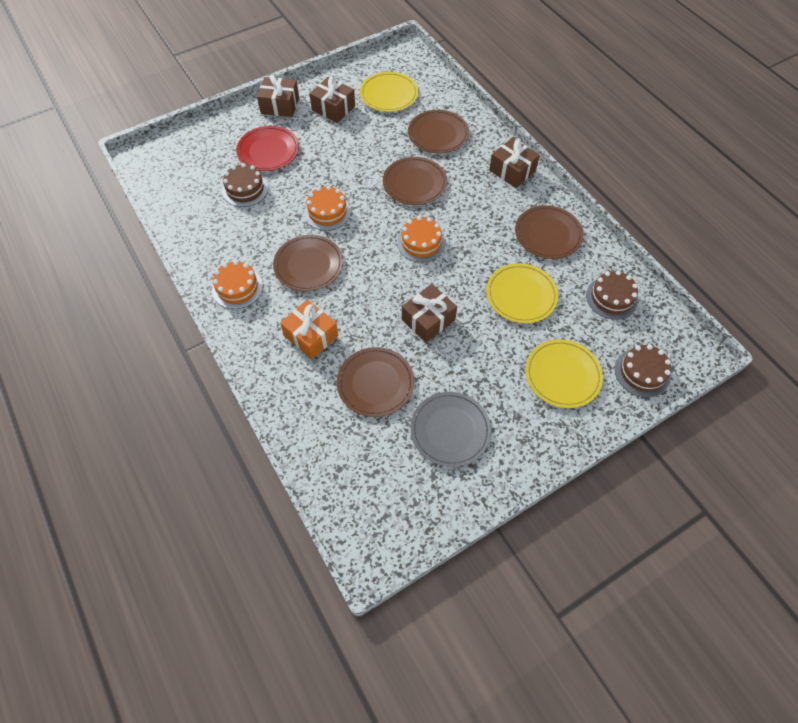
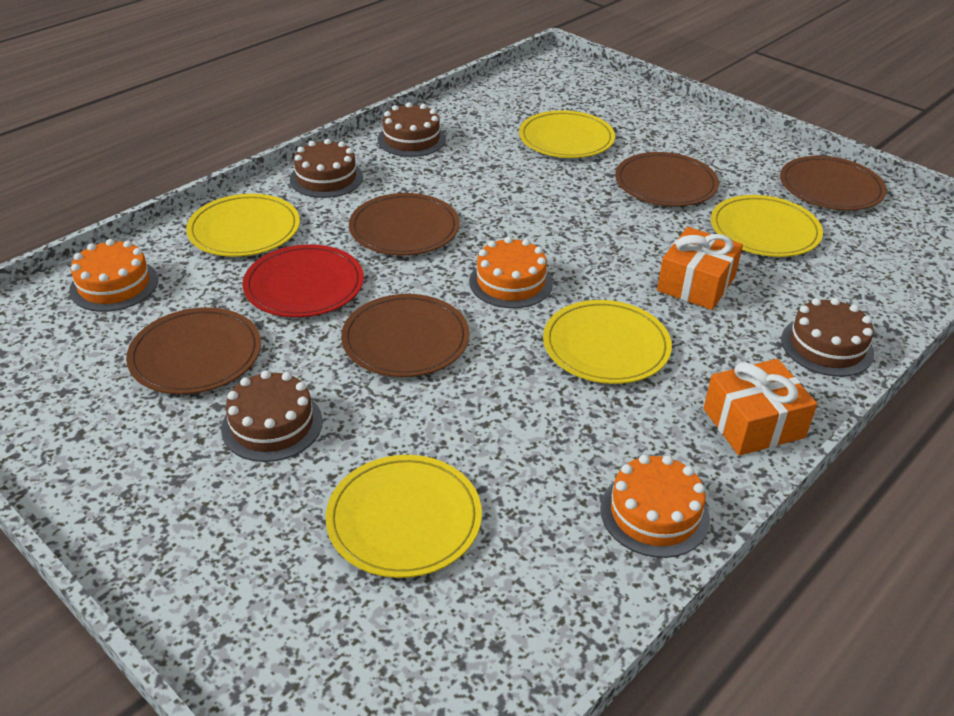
brown cake: 3 -> 4
brown gift: 4 -> 0
grey plate: 1 -> 0
orange gift: 1 -> 2
yellow plate: 3 -> 5

